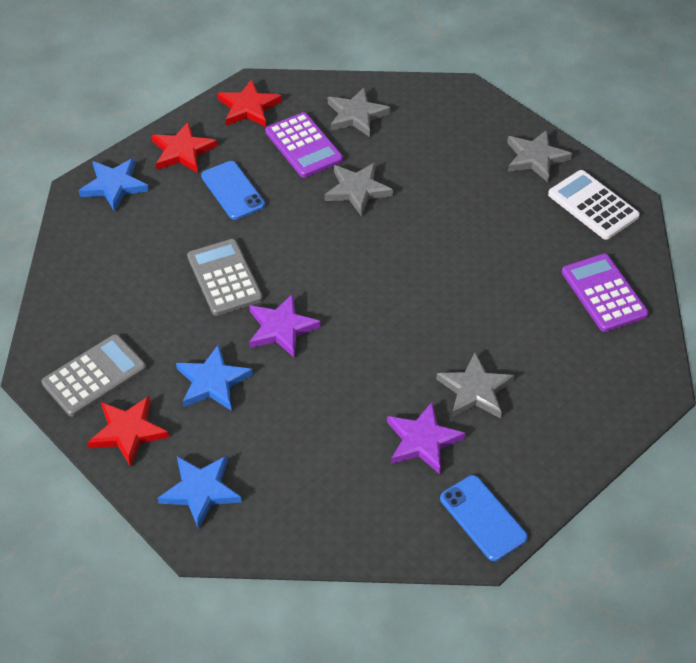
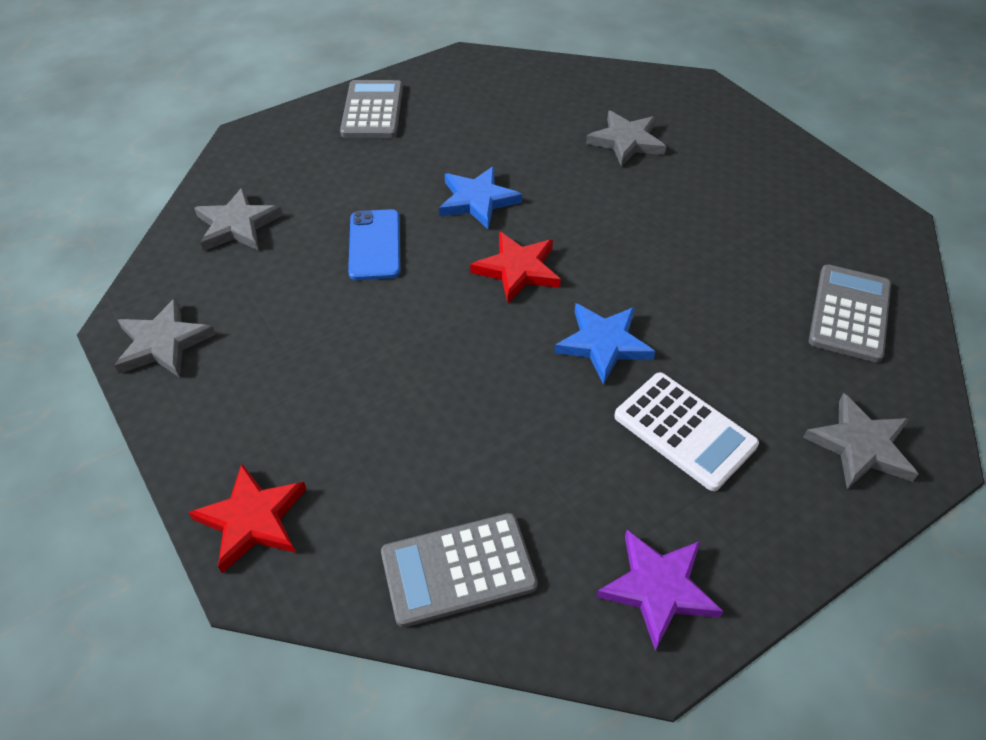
blue phone: 2 -> 1
blue star: 3 -> 2
grey calculator: 2 -> 3
purple calculator: 2 -> 0
purple star: 2 -> 1
red star: 3 -> 2

